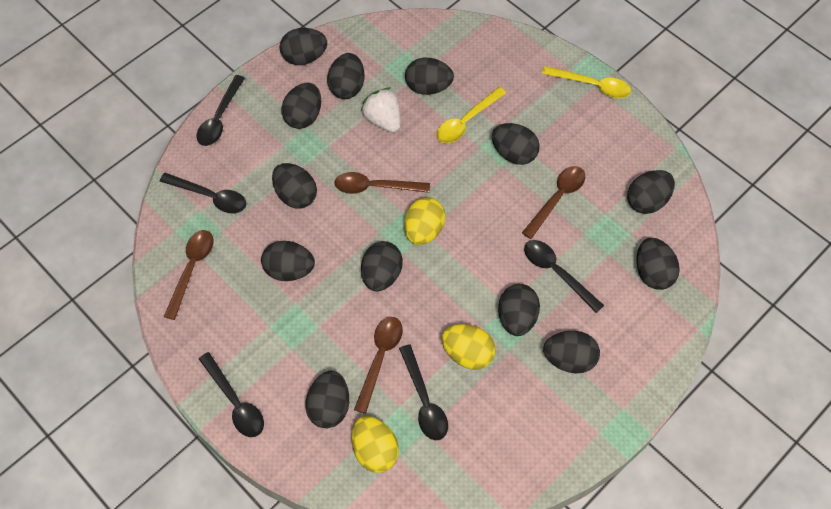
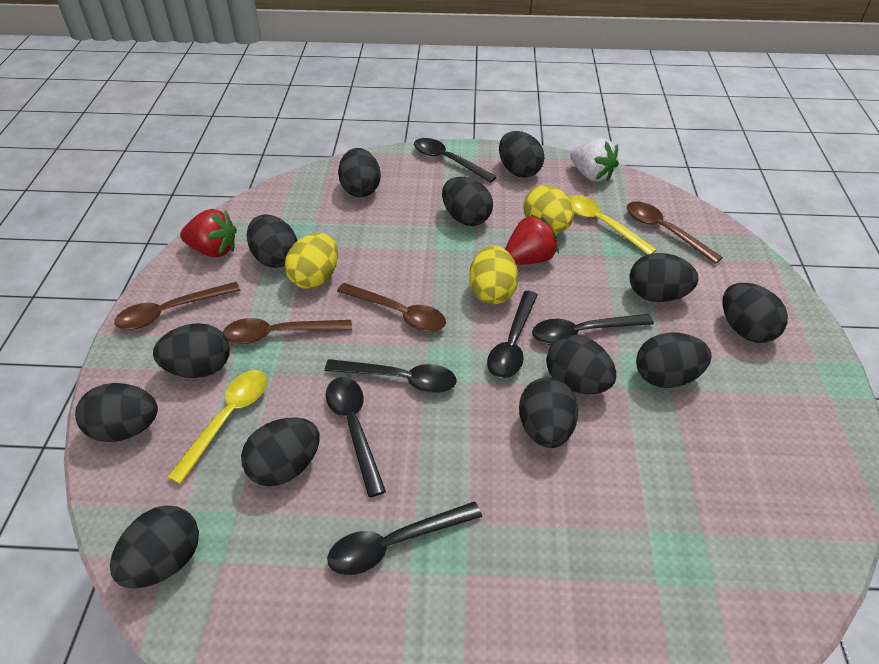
black spoon: 5 -> 6
red strawberry: 0 -> 2

